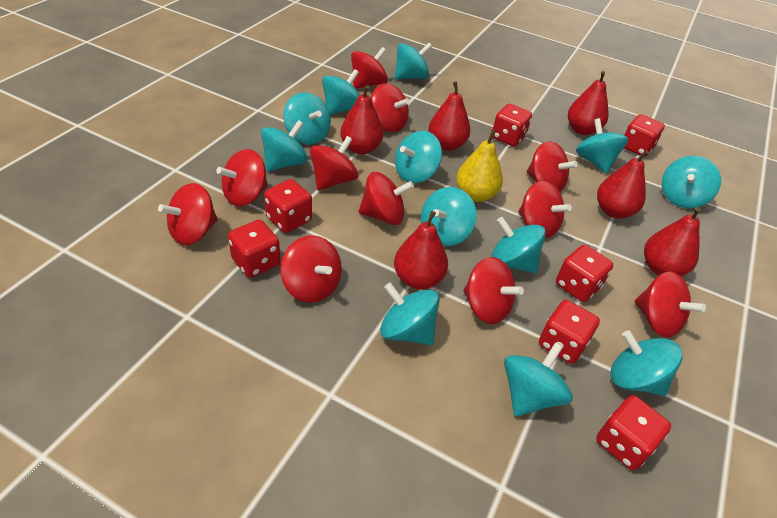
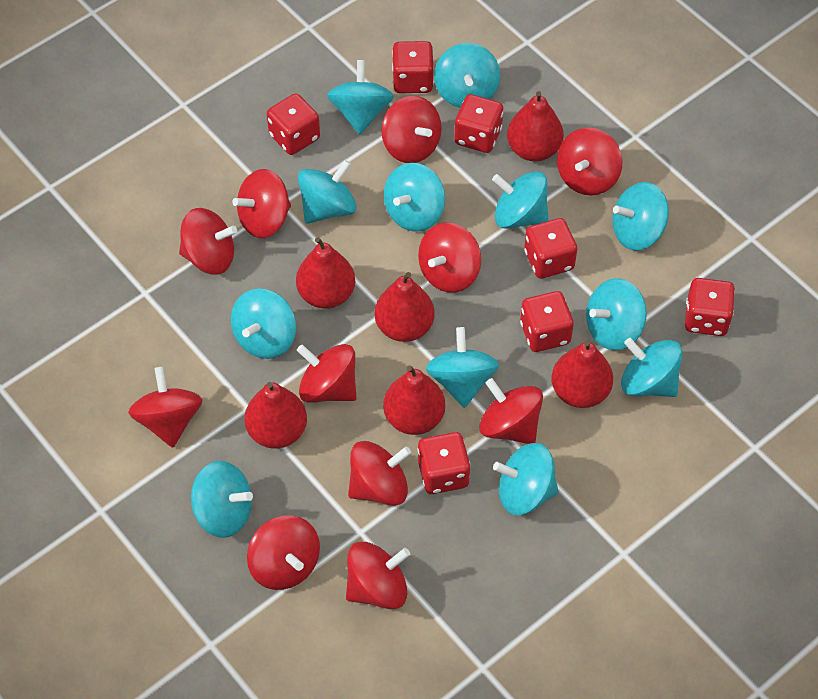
yellow pear: 1 -> 0

